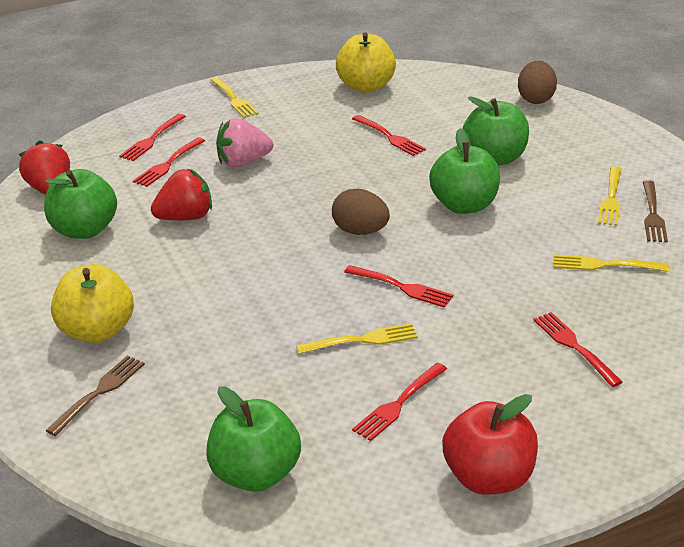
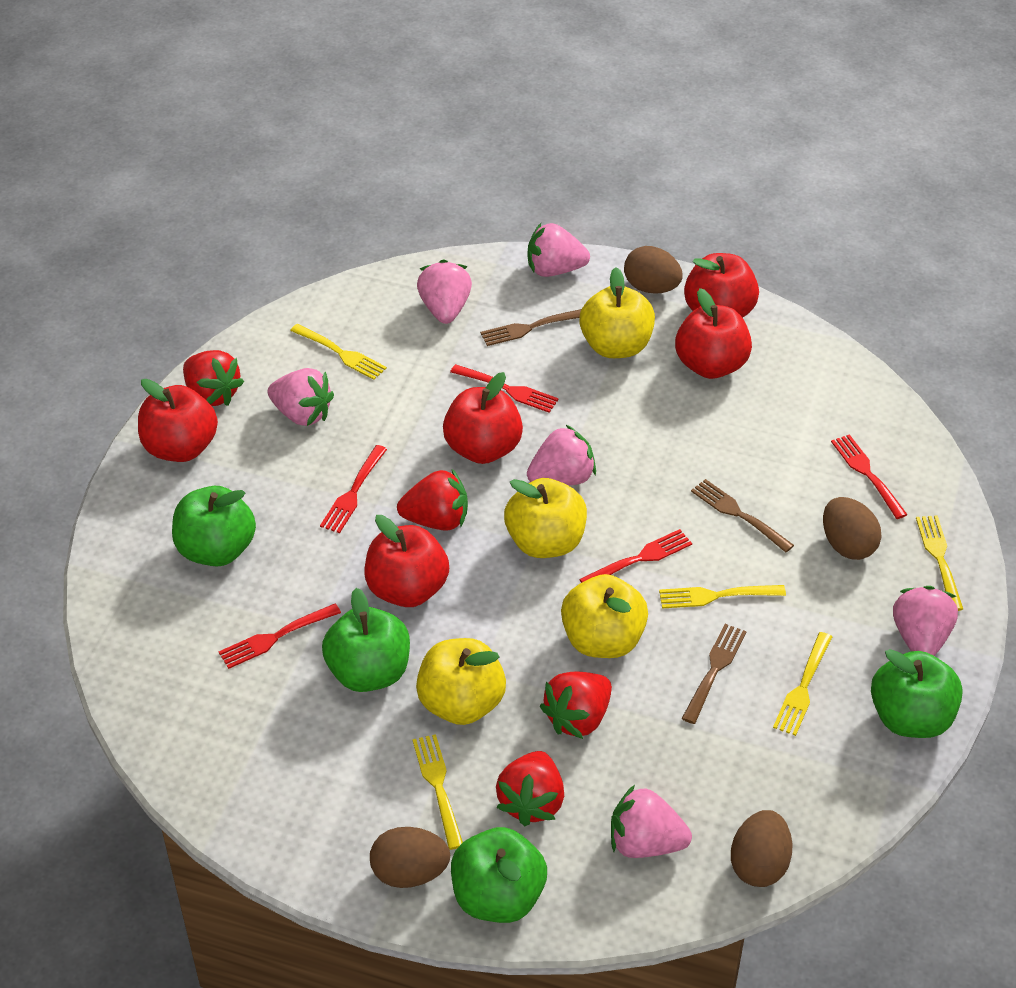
brown egg: 2 -> 4
brown fork: 2 -> 3
pink strawberry: 1 -> 6
red apple: 1 -> 5
red fork: 6 -> 5
red strawberry: 2 -> 4
yellow apple: 2 -> 4
yellow fork: 4 -> 5

